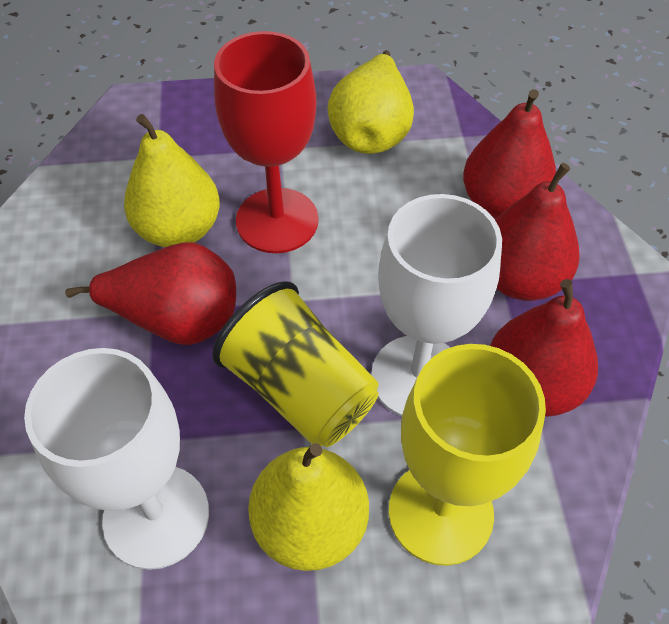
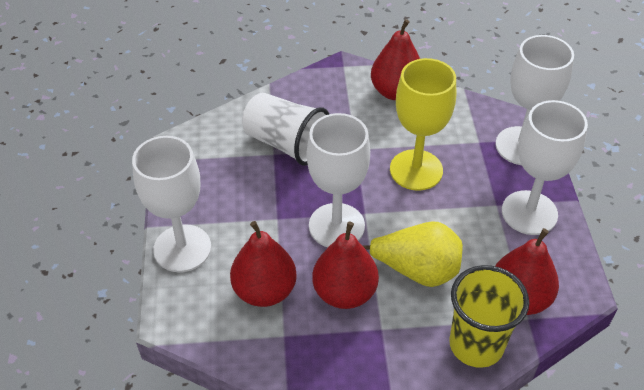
red goblet: 1 -> 0
white cup: 0 -> 1
white goblet: 2 -> 4
yellow pear: 3 -> 1

